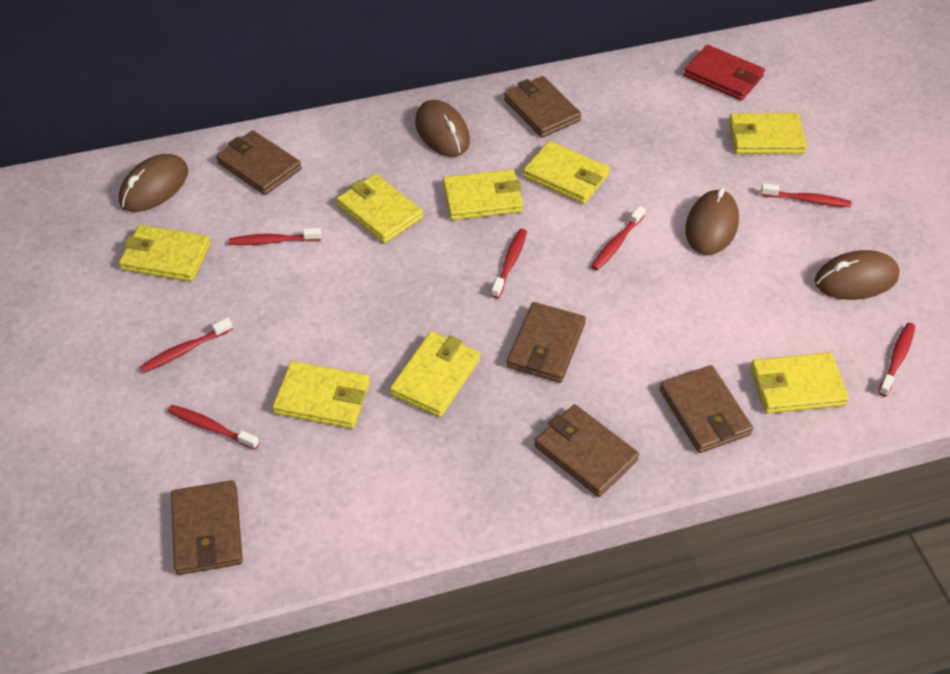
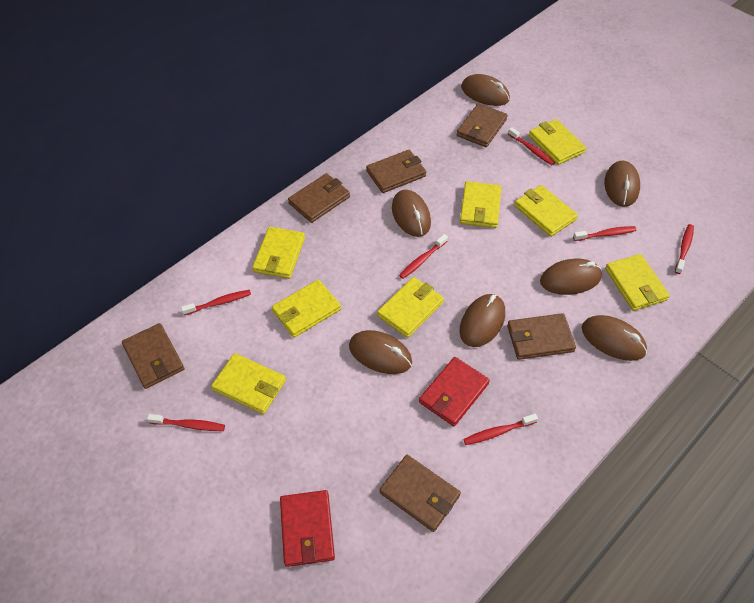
brown mouse: 4 -> 7
red wallet: 1 -> 2

